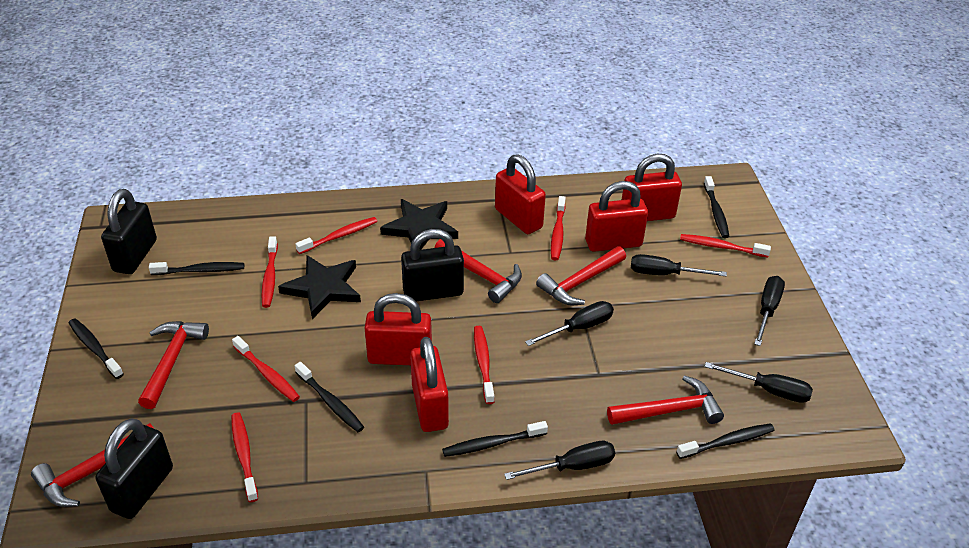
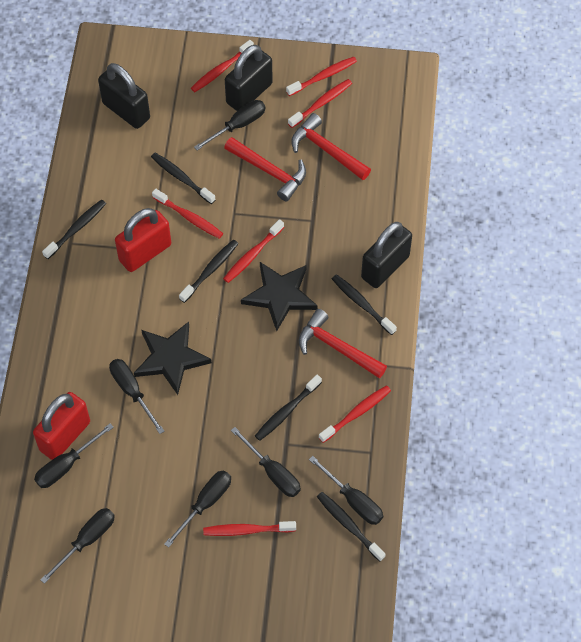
black screwdriver: 5 -> 7
red hammer: 5 -> 3
red padlock: 5 -> 2

